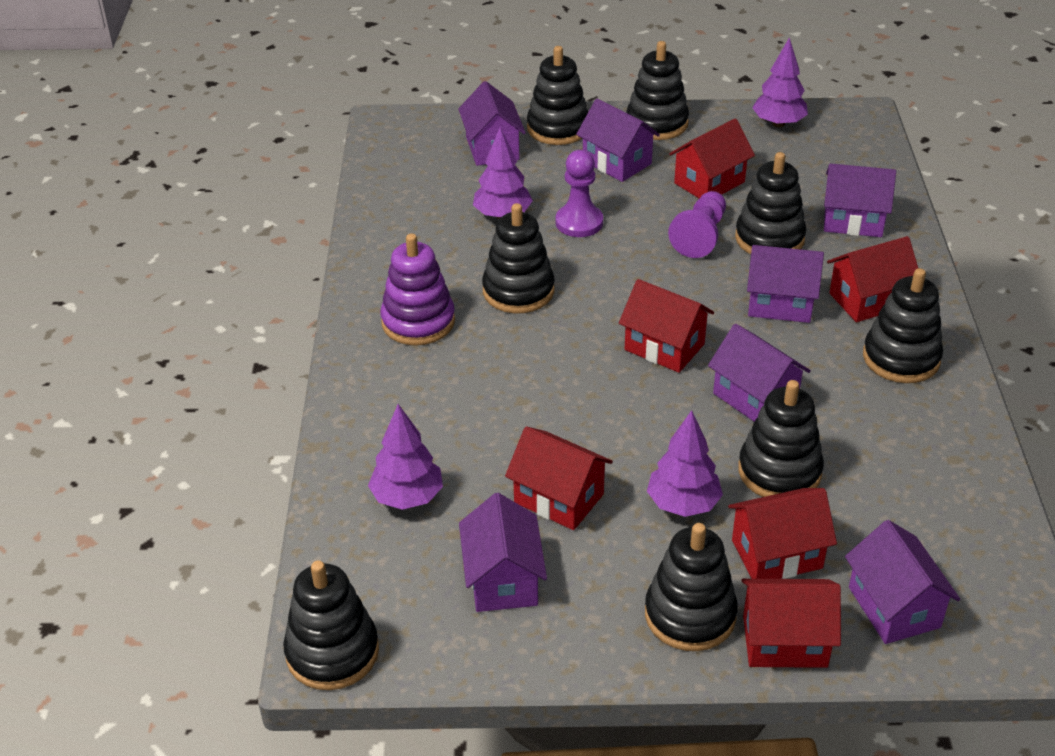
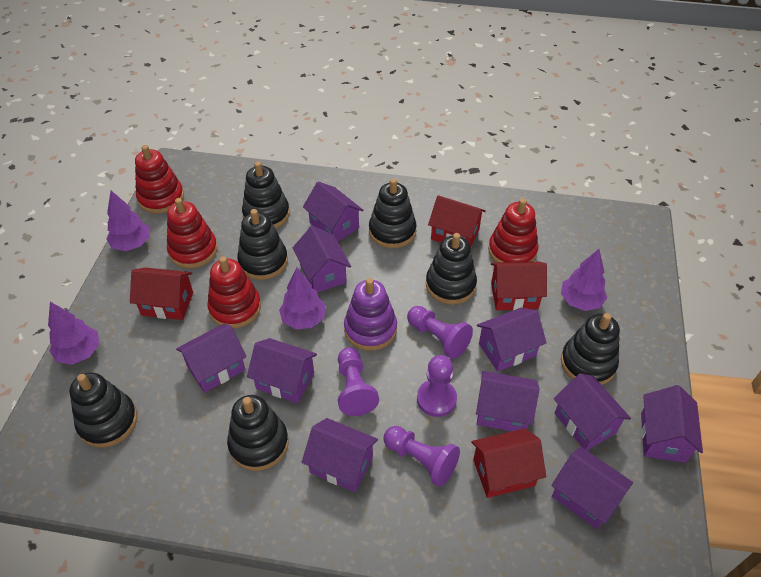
black stacking toy: 8 -> 7
purple house: 7 -> 10
purple pawn: 2 -> 4
red house: 6 -> 4
red stacking toy: 0 -> 4

